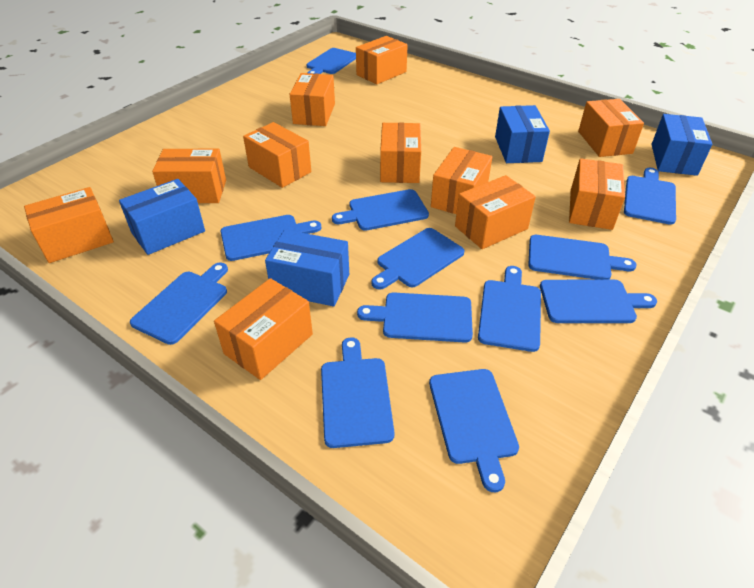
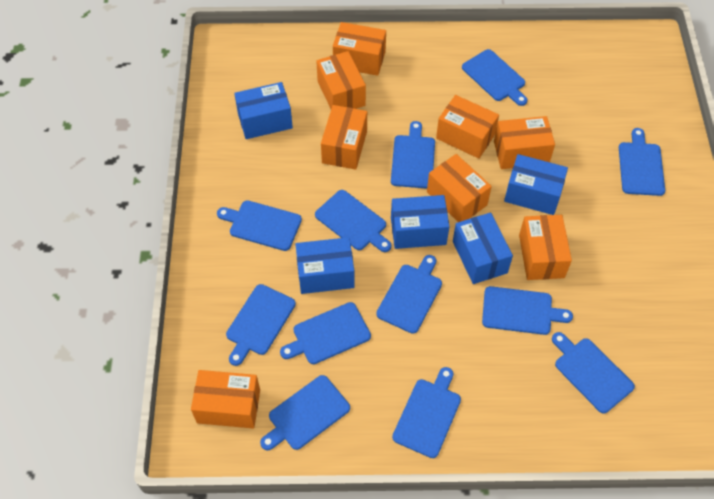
blue box: 4 -> 5
orange box: 11 -> 8

